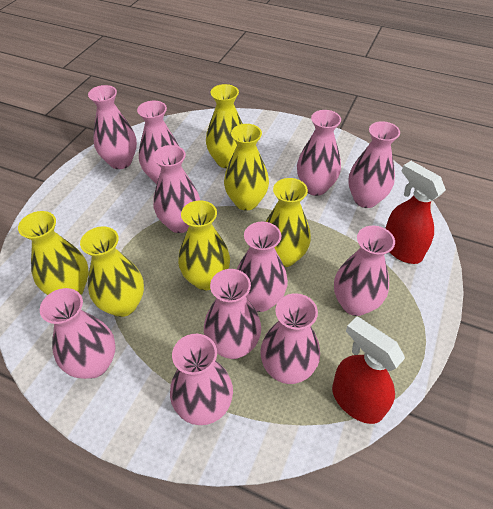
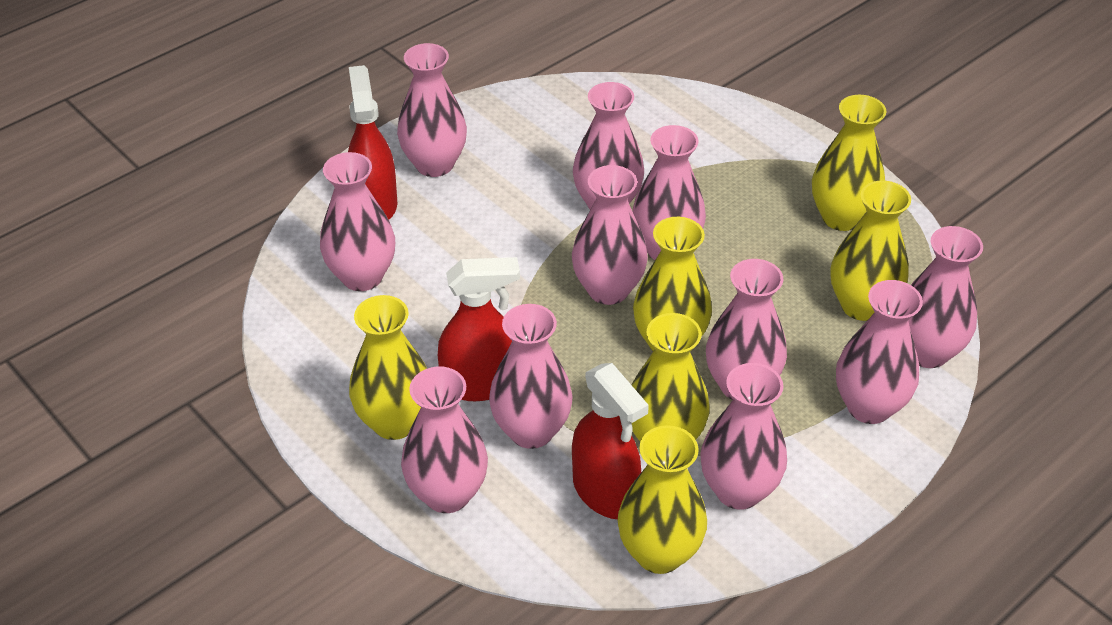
red spray bottle: 2 -> 3

